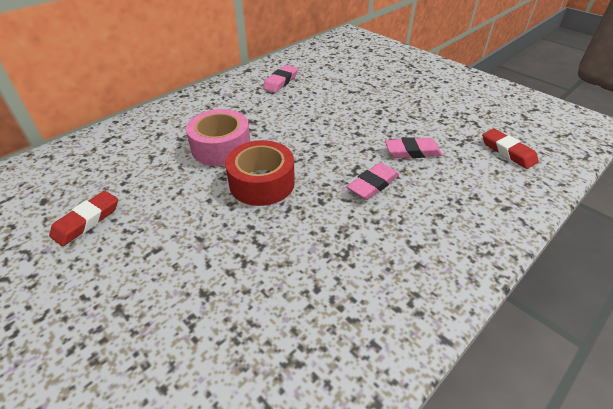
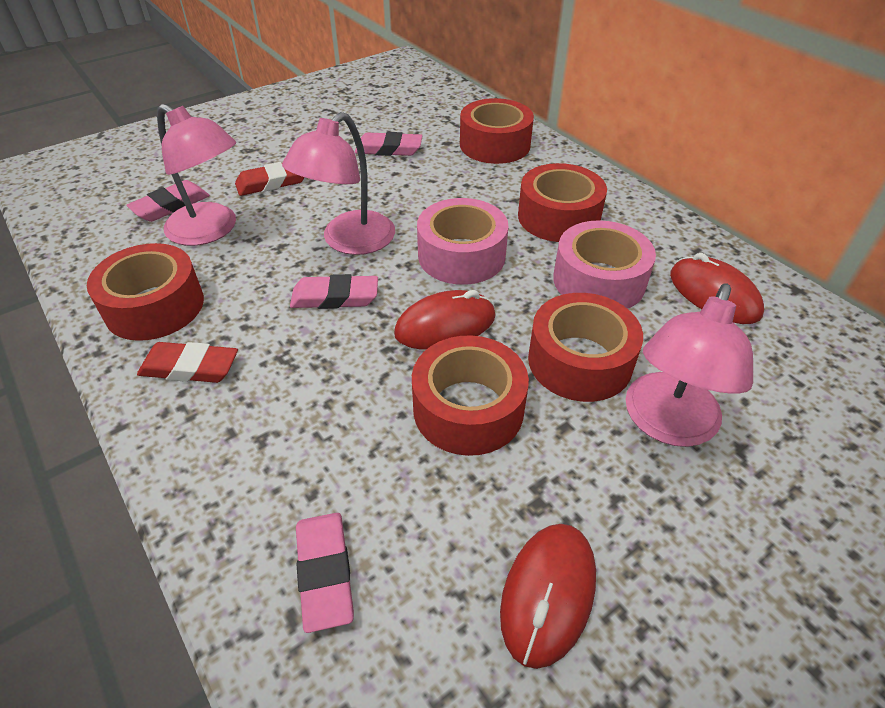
pink eraser: 3 -> 4
pink lamp: 0 -> 3
pink tape: 1 -> 2
red mouse: 0 -> 3
red tape: 1 -> 5

